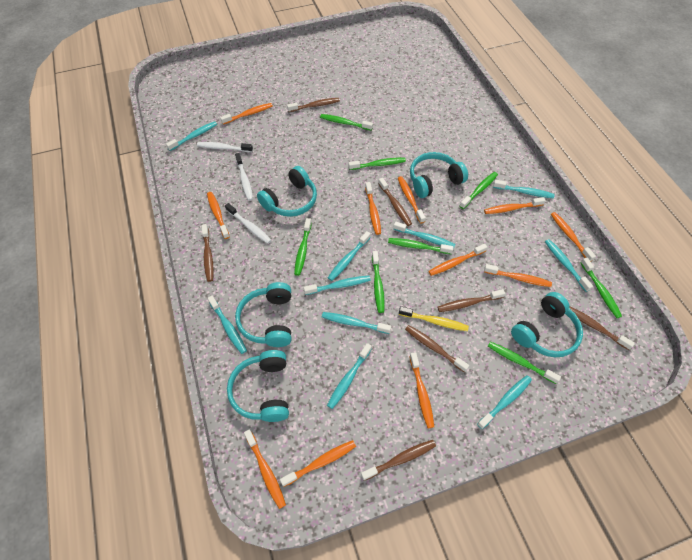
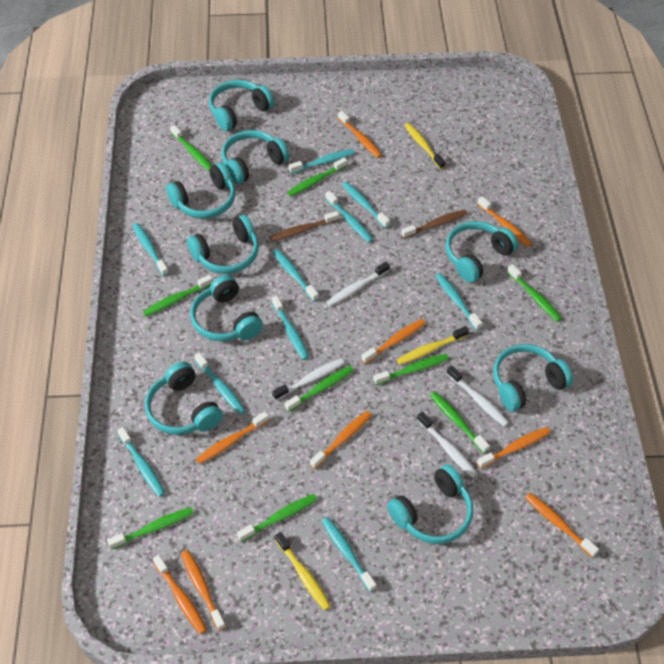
brown toothbrush: 7 -> 2
green toothbrush: 8 -> 9
orange toothbrush: 11 -> 9
turquoise headphones: 5 -> 9
white toothbrush: 3 -> 4
yellow toothbrush: 1 -> 3

